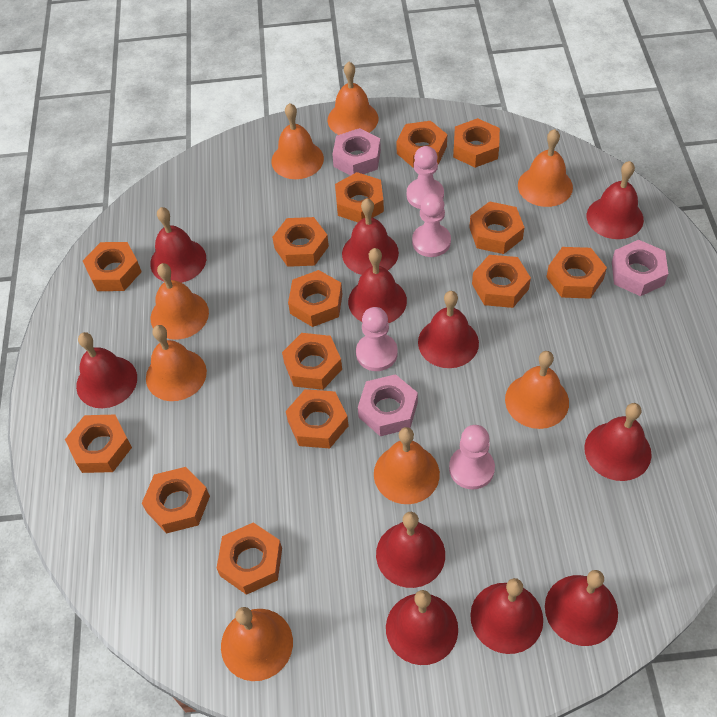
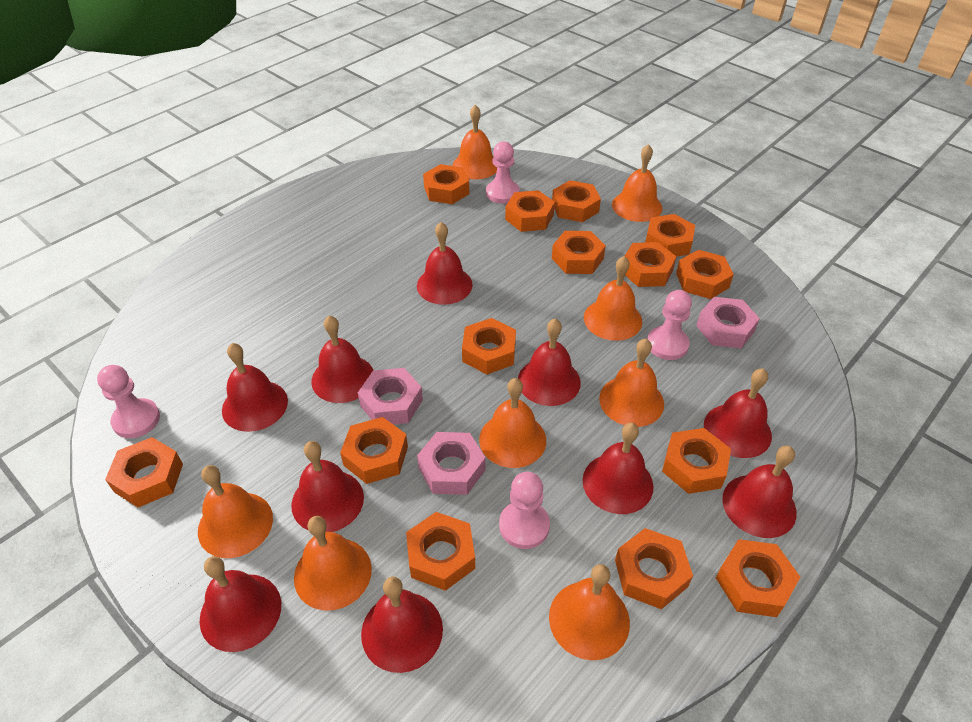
red bell: 11 -> 10

